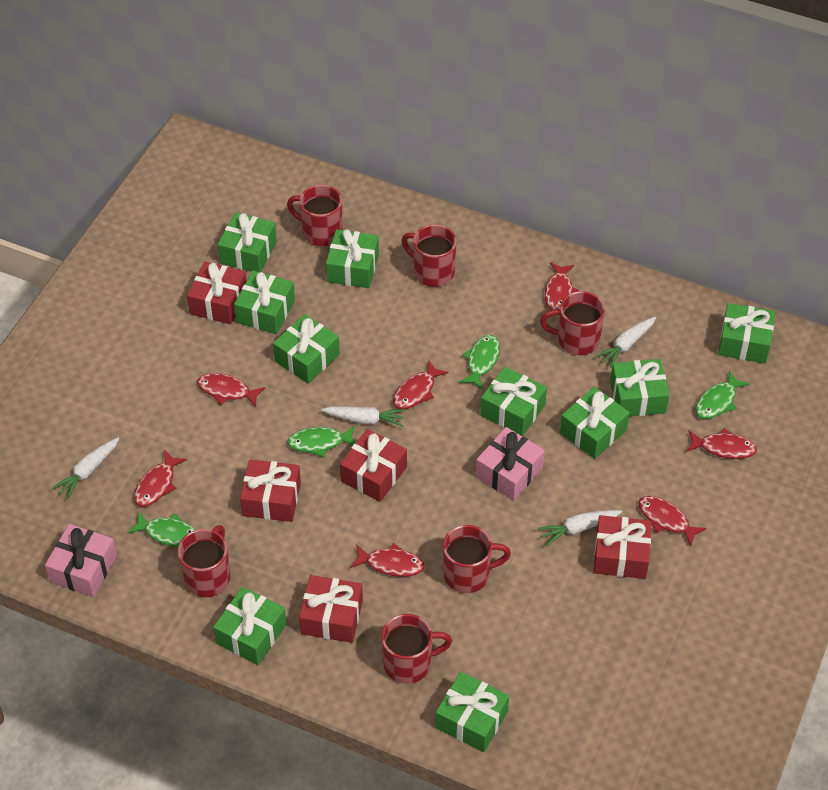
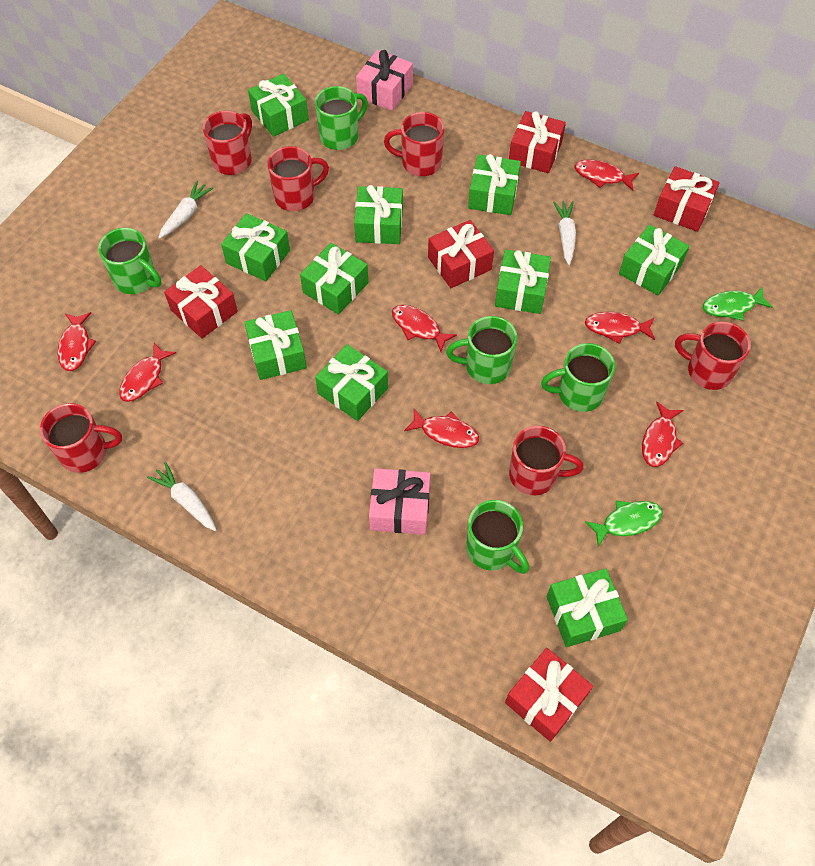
green fish: 4 -> 2
green mug: 0 -> 5
white carrot: 4 -> 3

